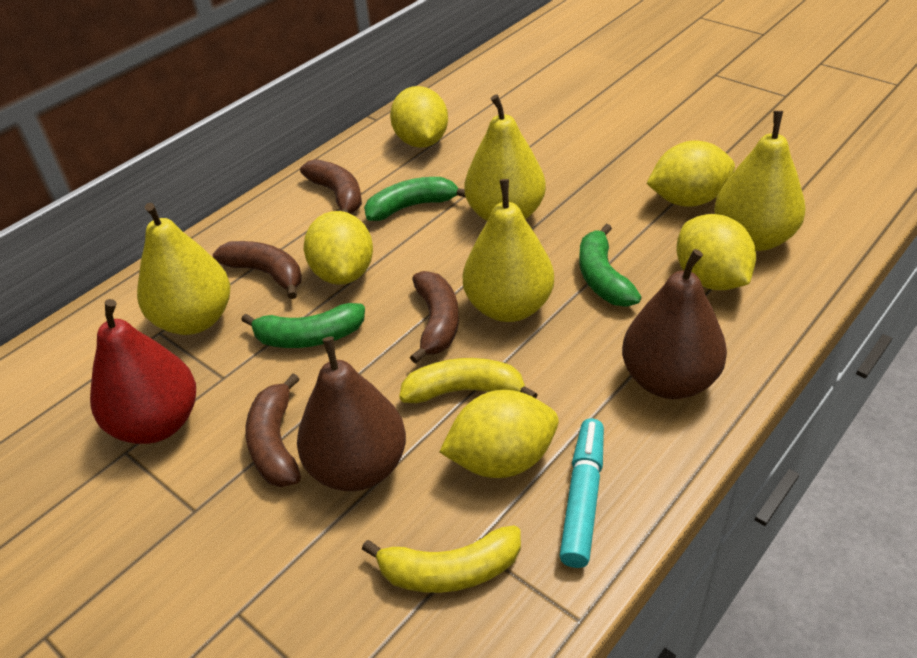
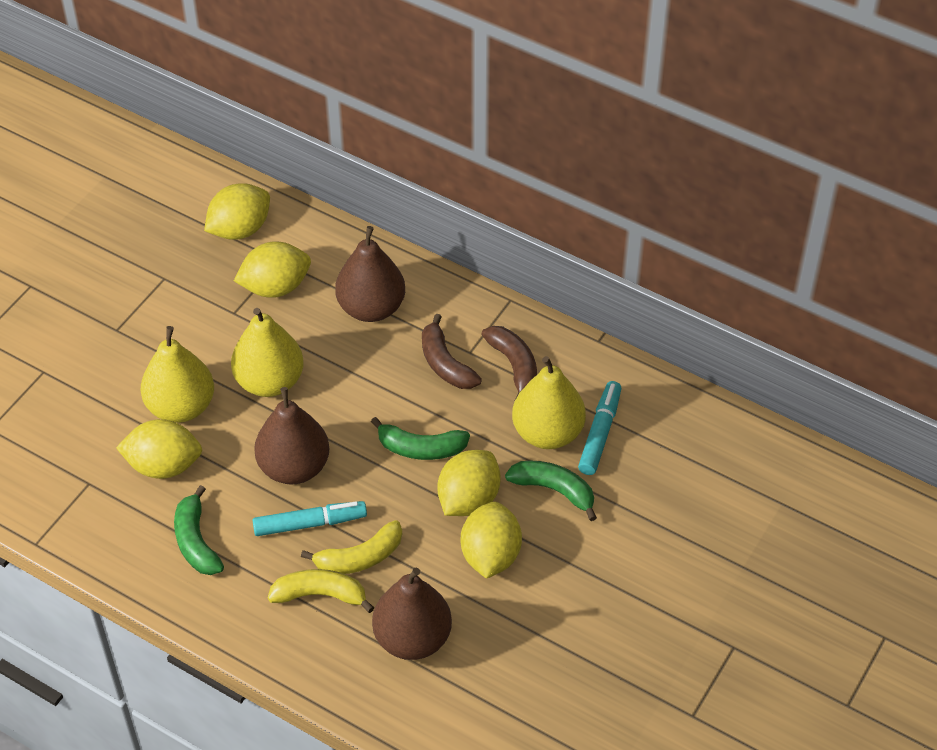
brown banana: 4 -> 2
brown pear: 2 -> 3
red pear: 1 -> 0
turquoise marker: 1 -> 2
yellow pear: 4 -> 3

